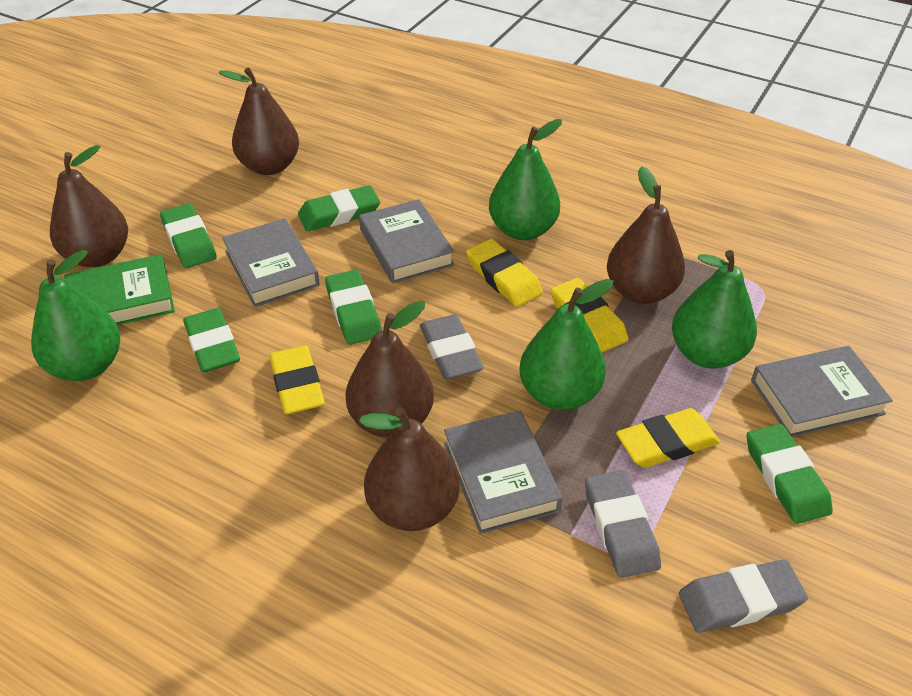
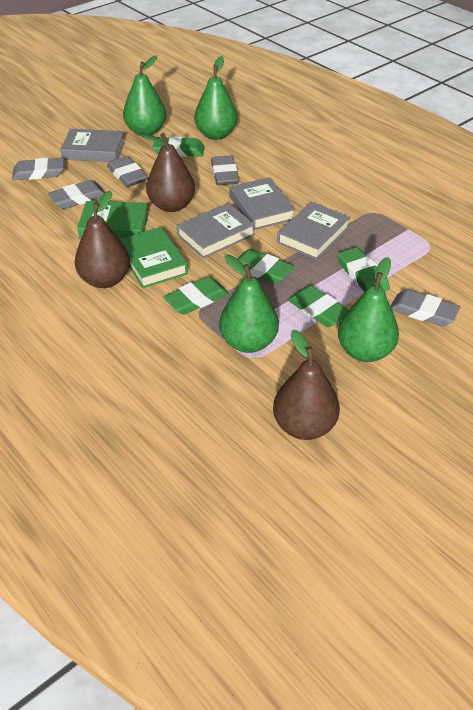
brown pear: 5 -> 3
green book: 1 -> 2
grey eraser: 3 -> 5
yellow eraser: 4 -> 0

